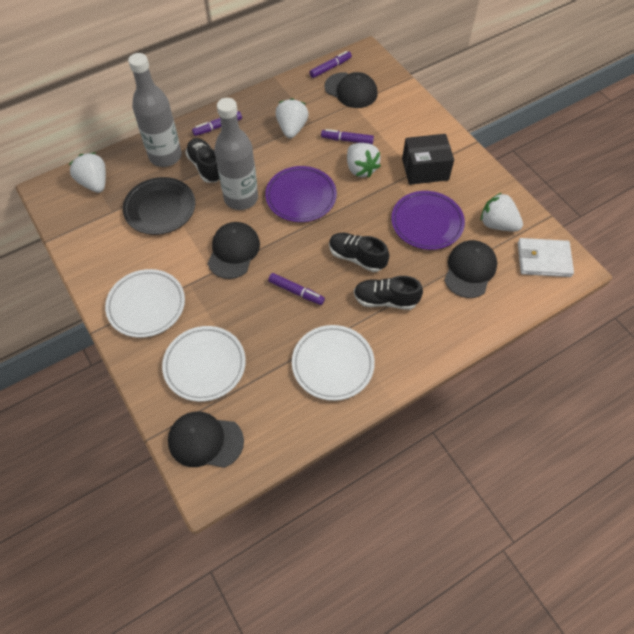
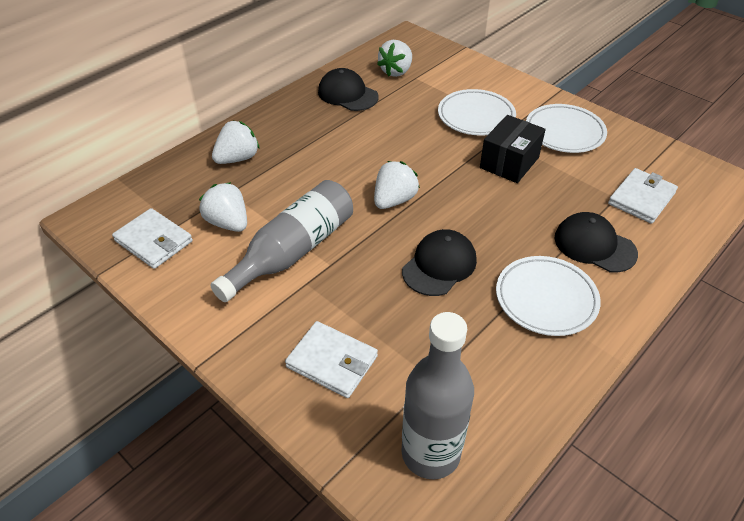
black cap: 4 -> 3
black plate: 1 -> 0
black shoe: 3 -> 0
purple marker: 4 -> 0
purple plate: 2 -> 0
white wallet: 1 -> 3

